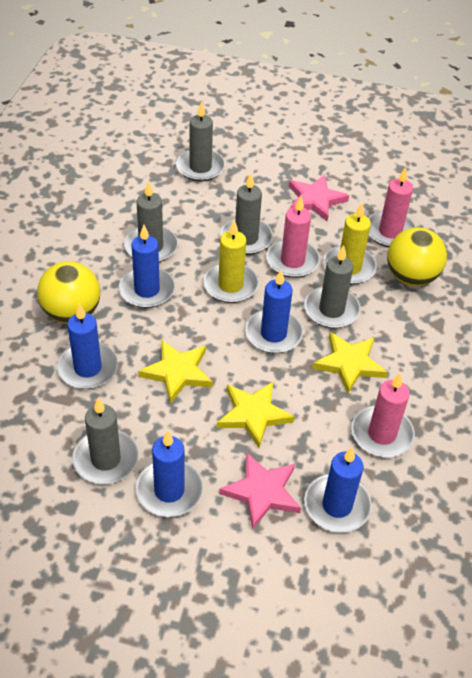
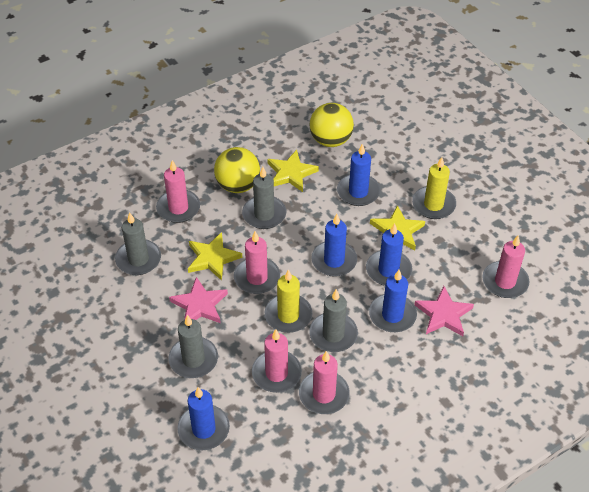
grey candle: 5 -> 4
pink candle: 3 -> 5

